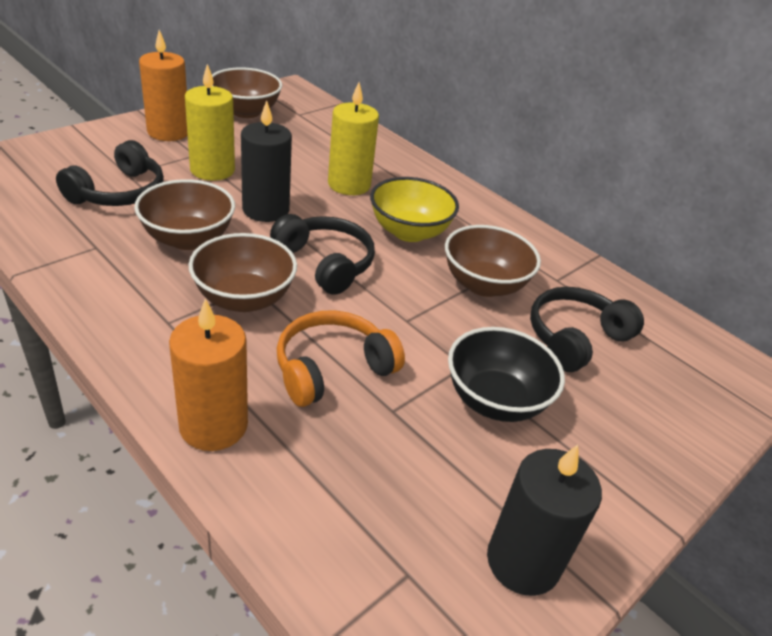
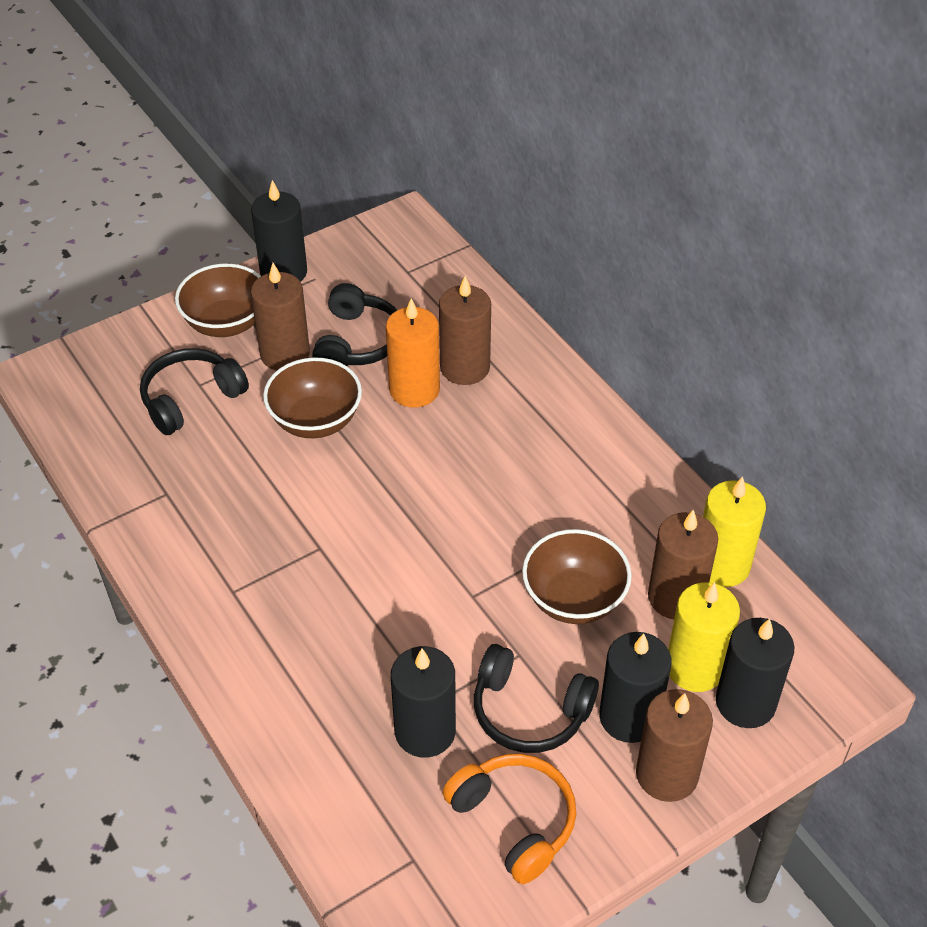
black bowl: 1 -> 0
black candle: 2 -> 4
brown bowl: 4 -> 3
brown candle: 0 -> 4
orange candle: 2 -> 1
yellow bowl: 1 -> 0

